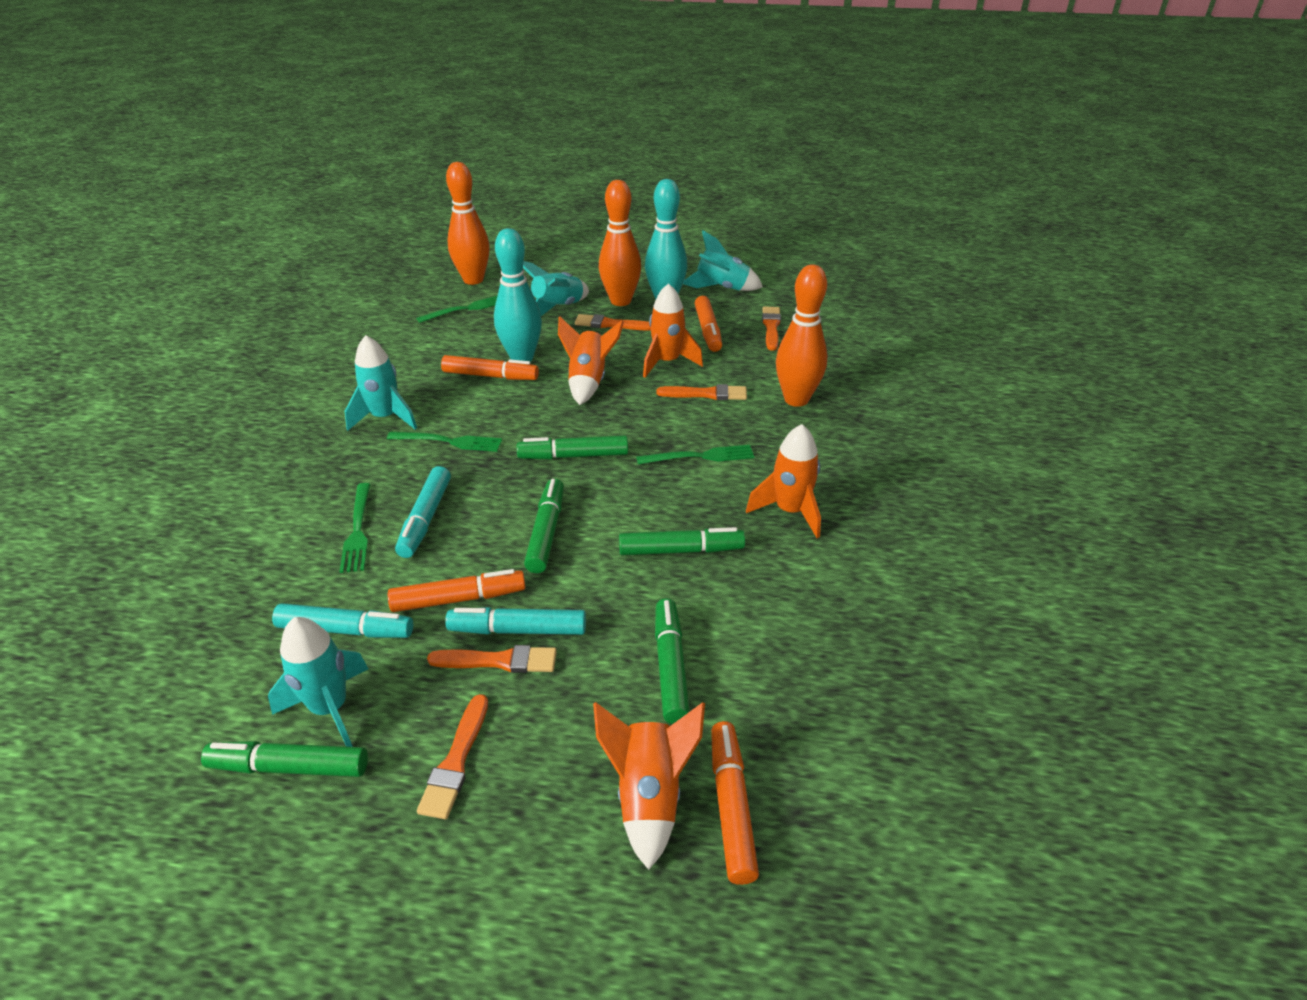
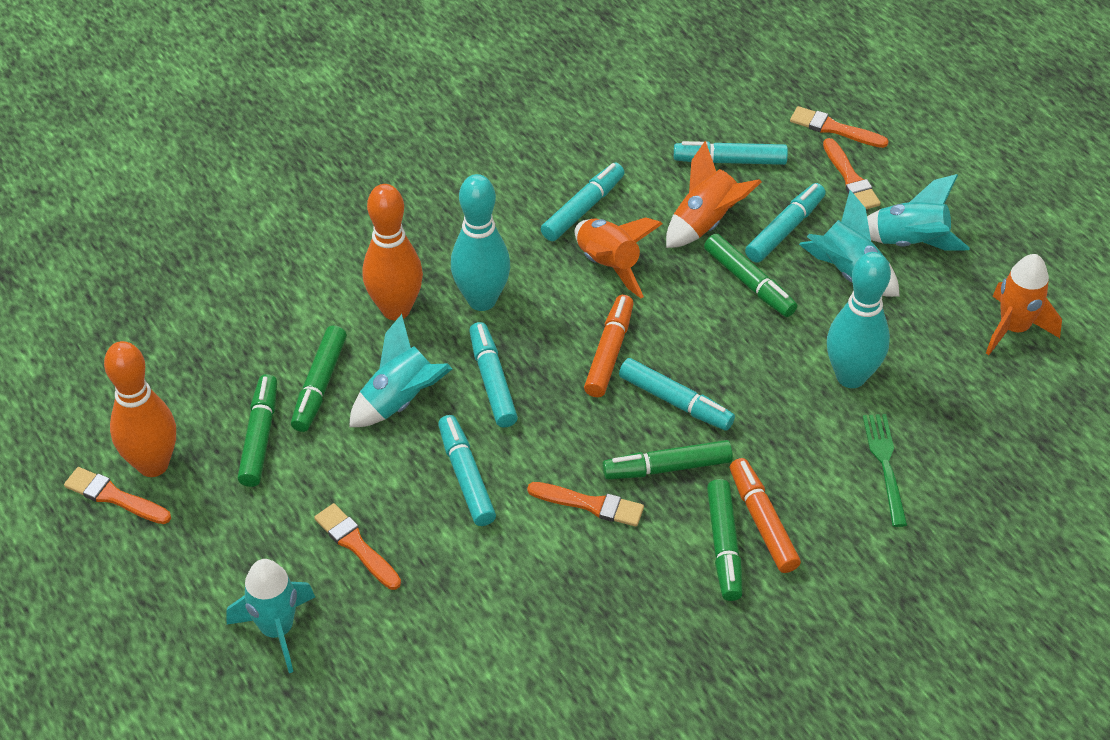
green fork: 4 -> 1
orange bowling pin: 3 -> 2
orange marker: 4 -> 2
orange rocket: 4 -> 3
turquoise marker: 3 -> 6

